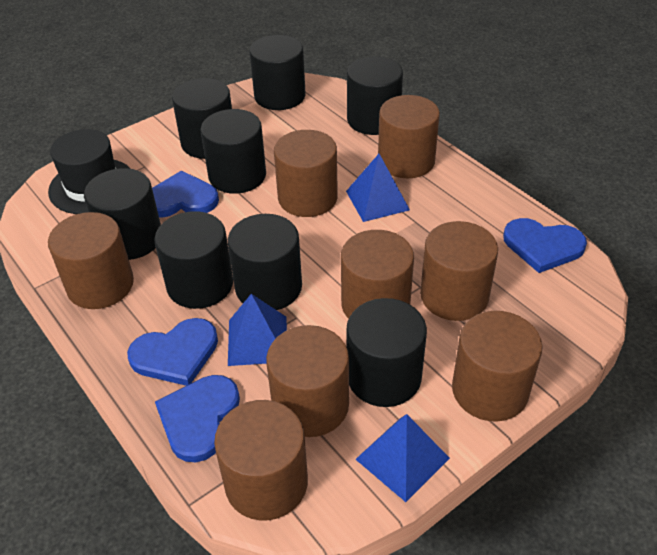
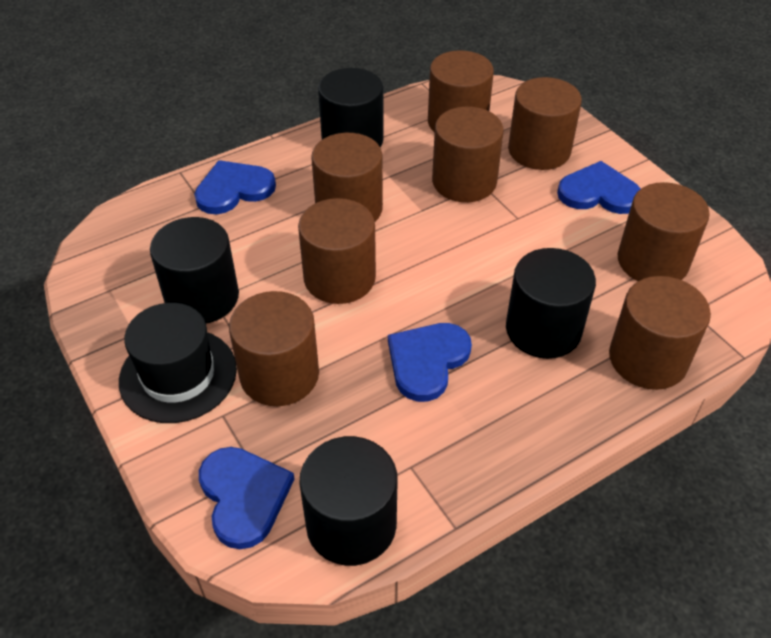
black cylinder: 8 -> 4
blue pyramid: 3 -> 0

